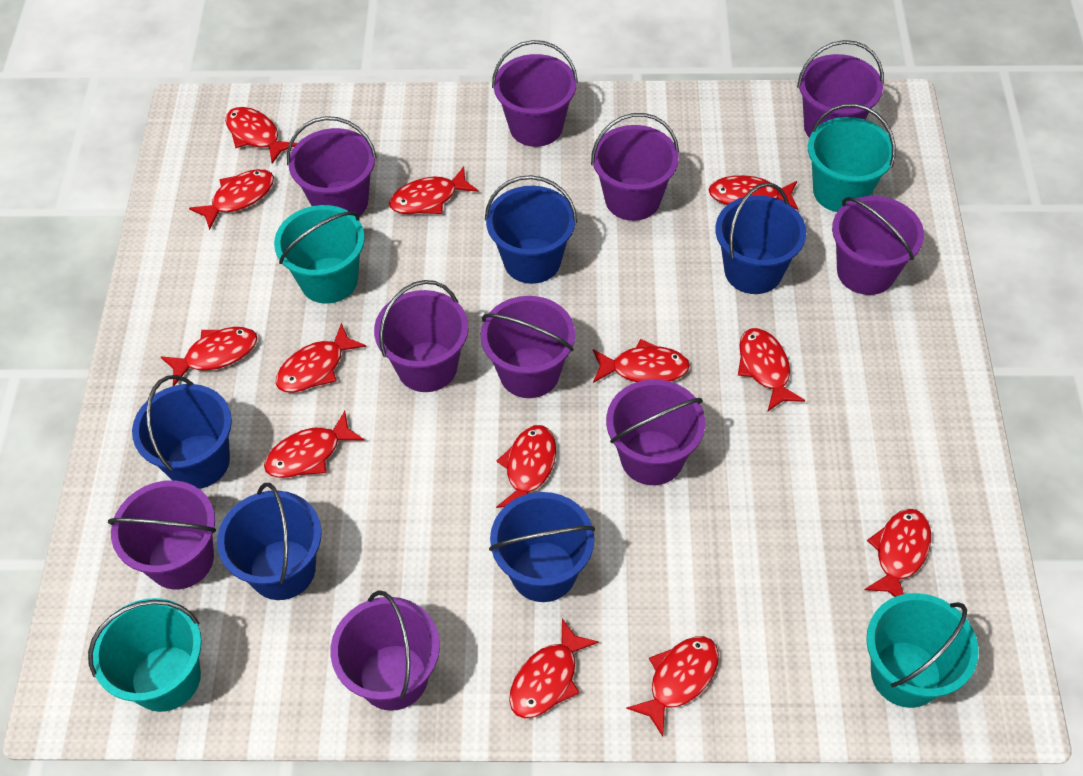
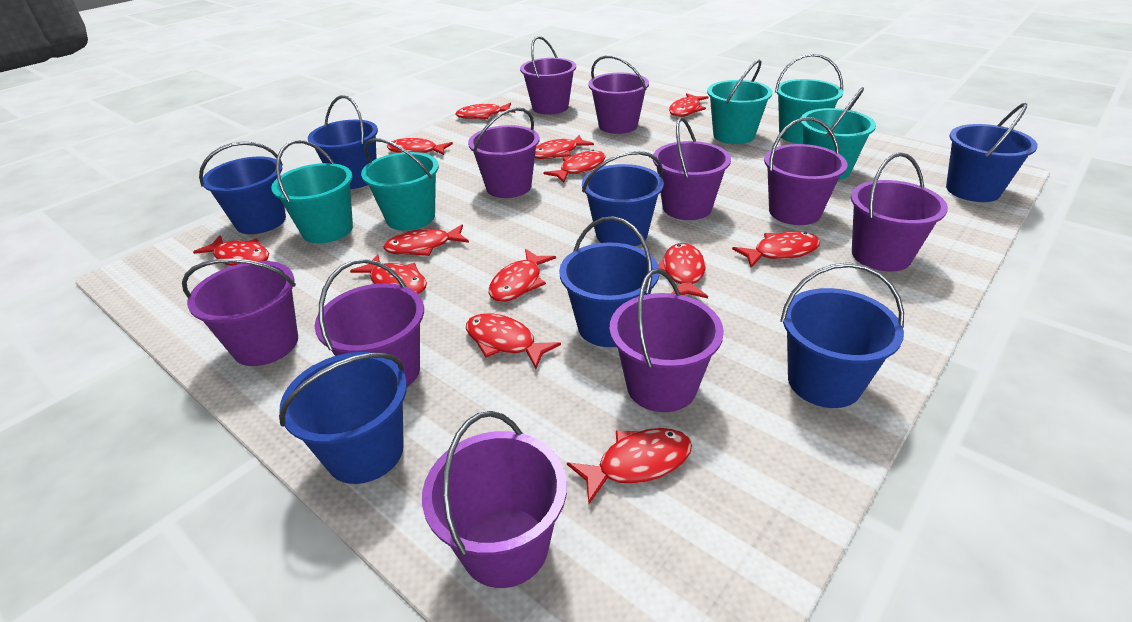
blue bucket: 5 -> 7
turquoise bucket: 4 -> 5

